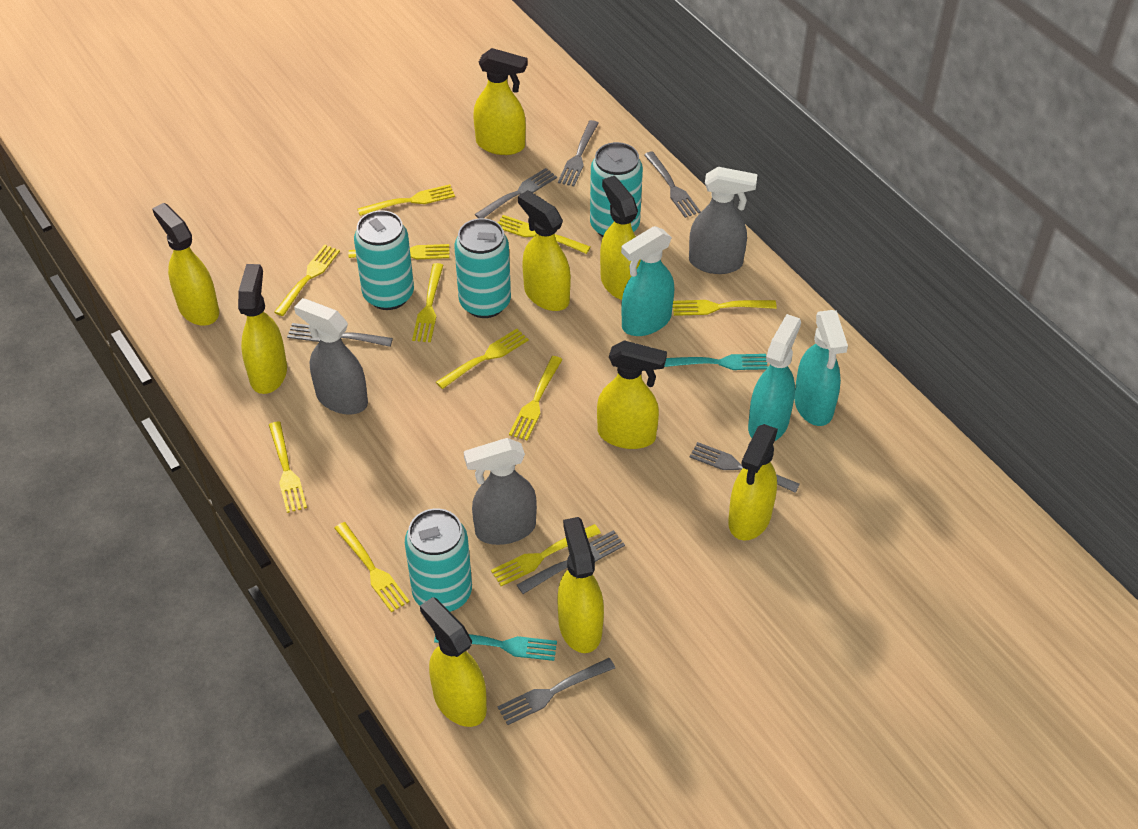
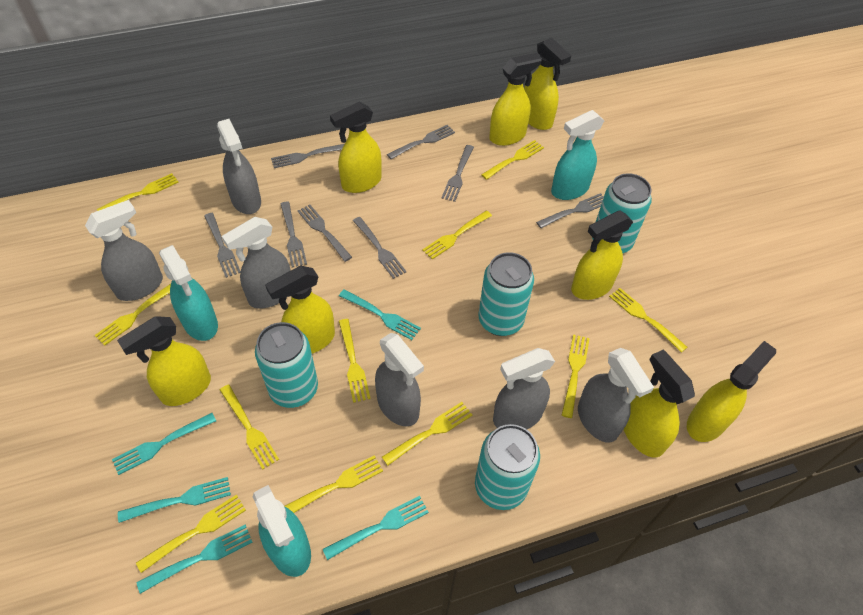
grey fork: 7 -> 8
grey spray bottle: 3 -> 6
turquoise fork: 2 -> 5
yellow spray bottle: 9 -> 8

